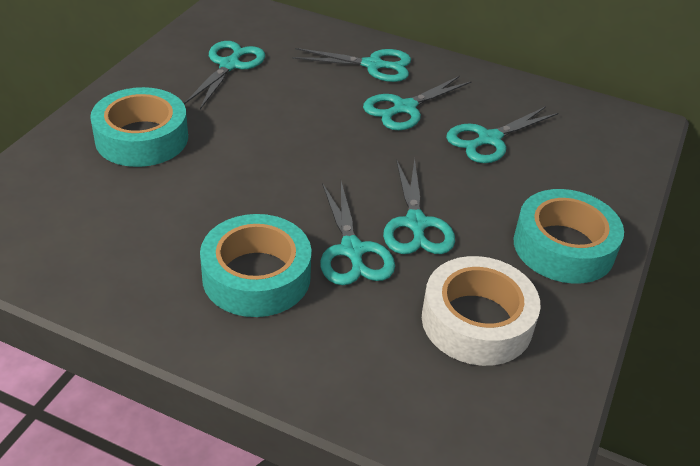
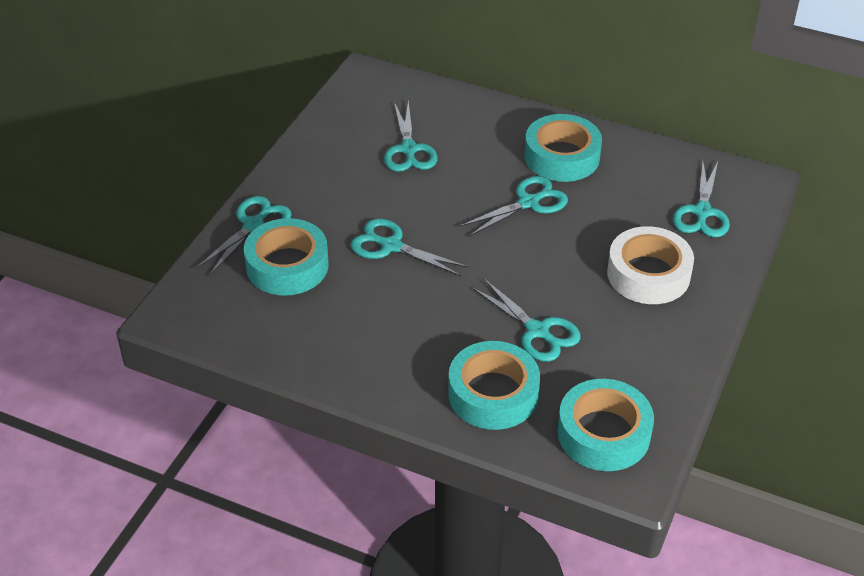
turquoise tape: 3 -> 4

